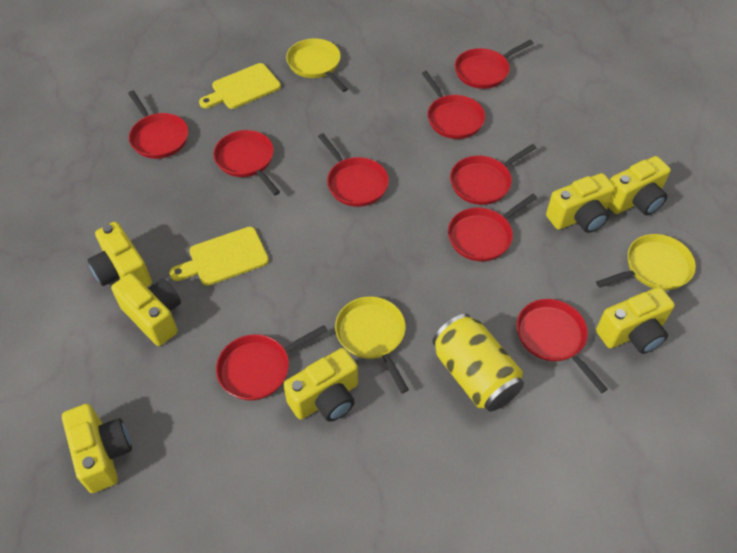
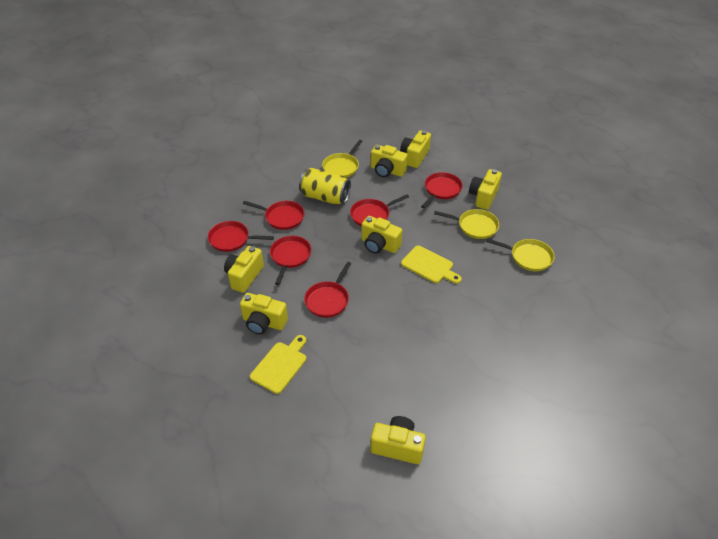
red pan: 9 -> 6

